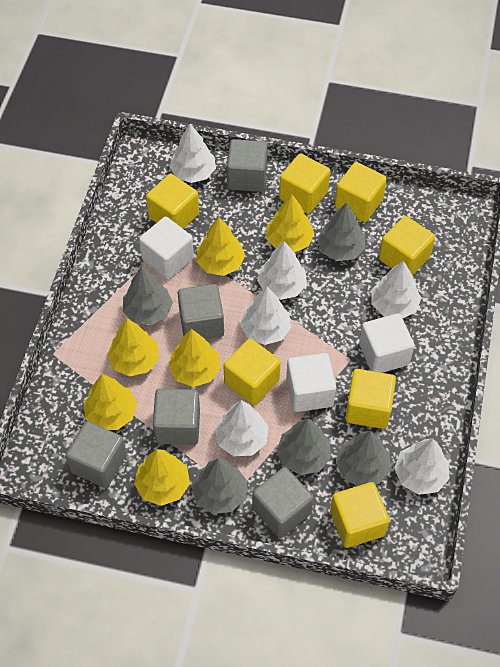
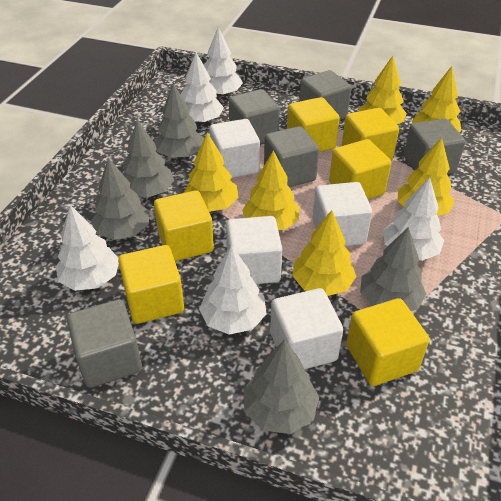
white cube: 3 -> 4
white tree: 6 -> 5
yellow cube: 7 -> 6

